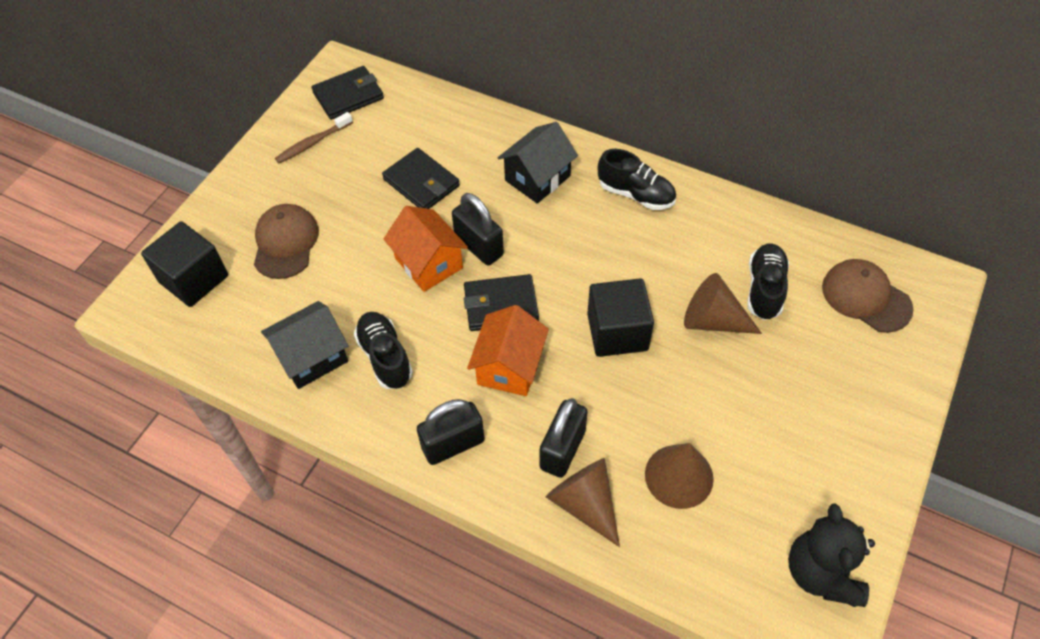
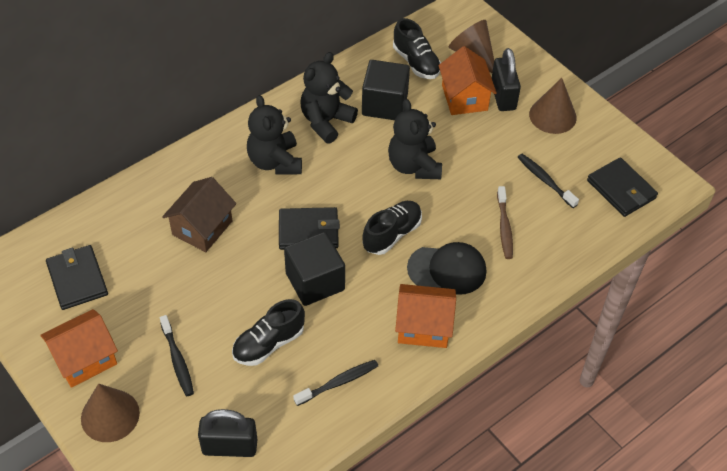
black cap: 0 -> 1
black house: 2 -> 0
black padlock: 3 -> 2
black teddy bear: 1 -> 3
black toothbrush: 0 -> 3
brown cap: 2 -> 0
brown house: 0 -> 1
orange house: 2 -> 3

